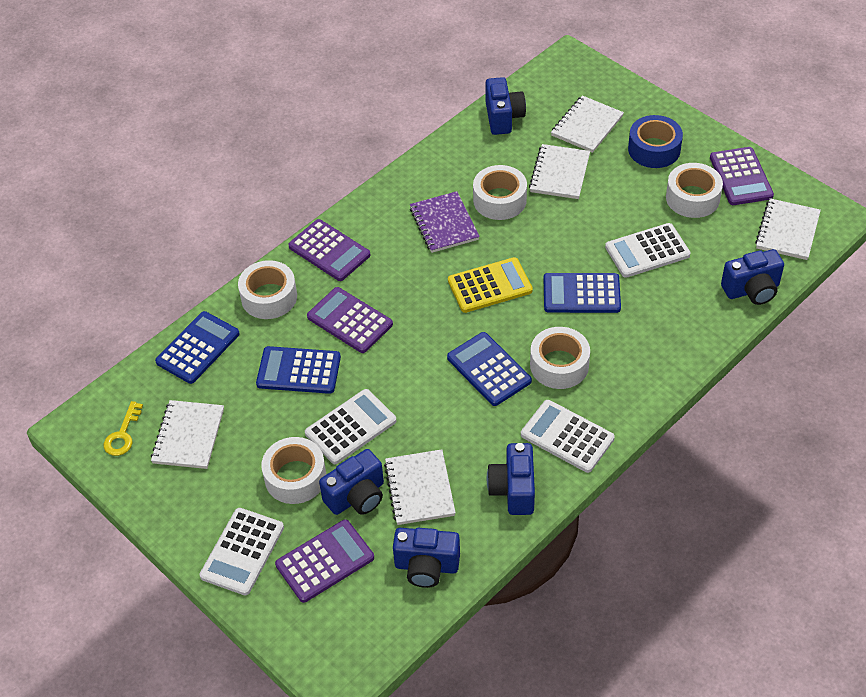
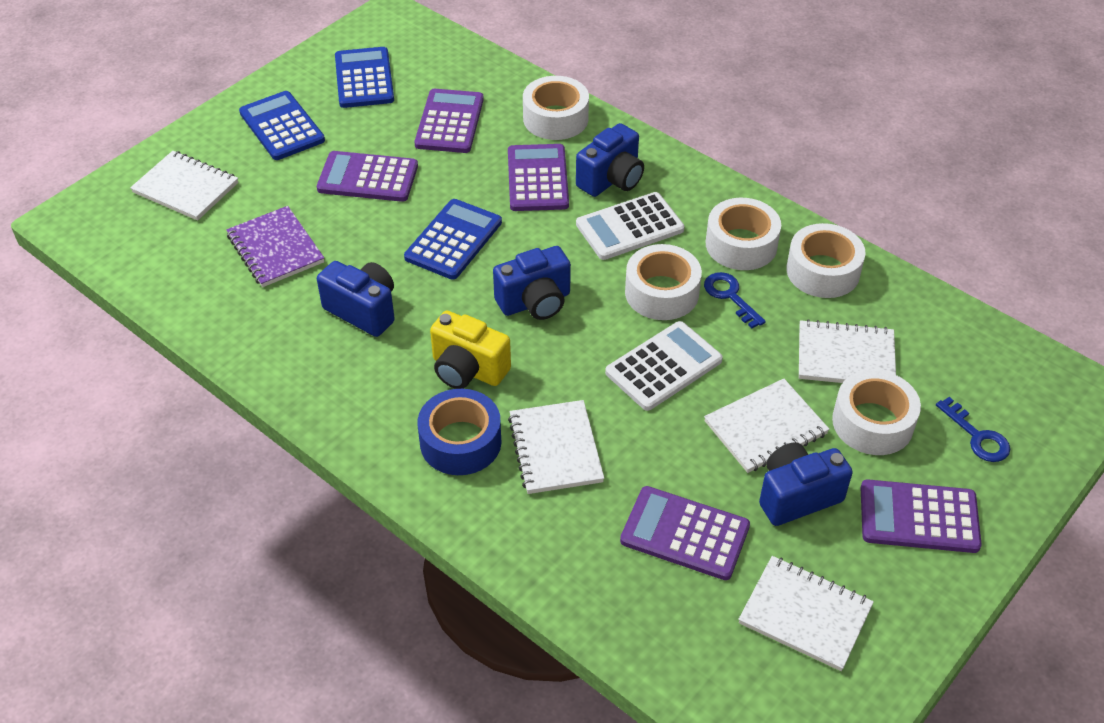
blue calculator: 4 -> 3
blue camera: 5 -> 4
blue key: 0 -> 2
purple calculator: 4 -> 5
white calculator: 4 -> 2
yellow calculator: 1 -> 0
yellow camera: 0 -> 1
yellow key: 1 -> 0

